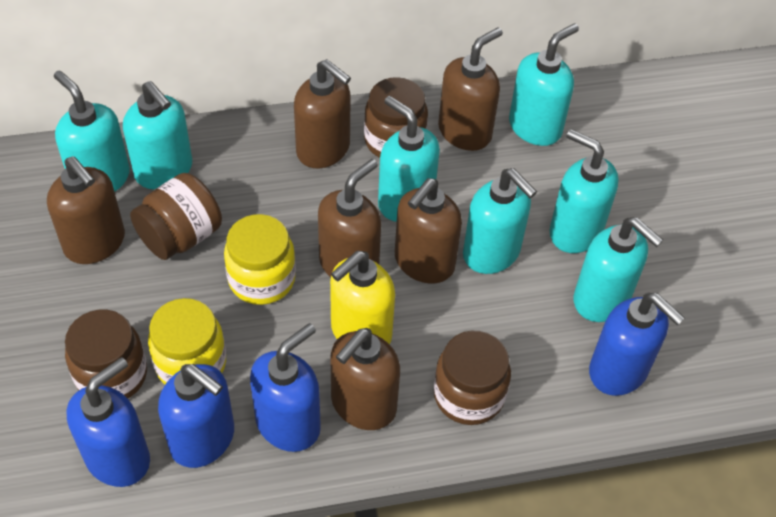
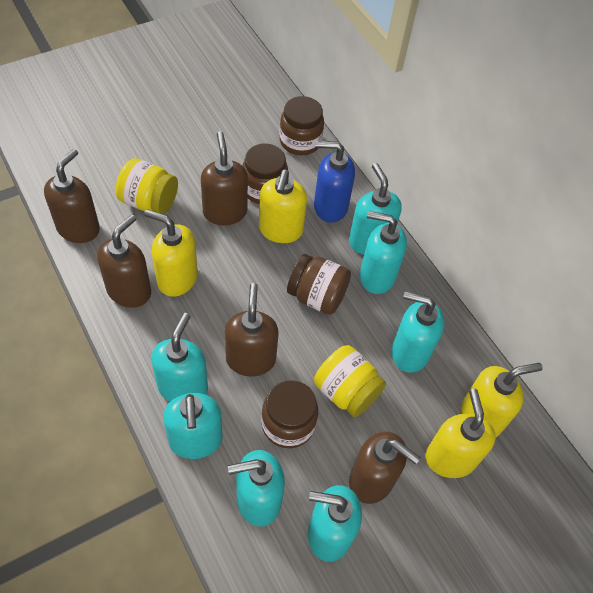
blue soap dispenser: 4 -> 1
brown soap dispenser: 6 -> 5
yellow soap dispenser: 1 -> 4

